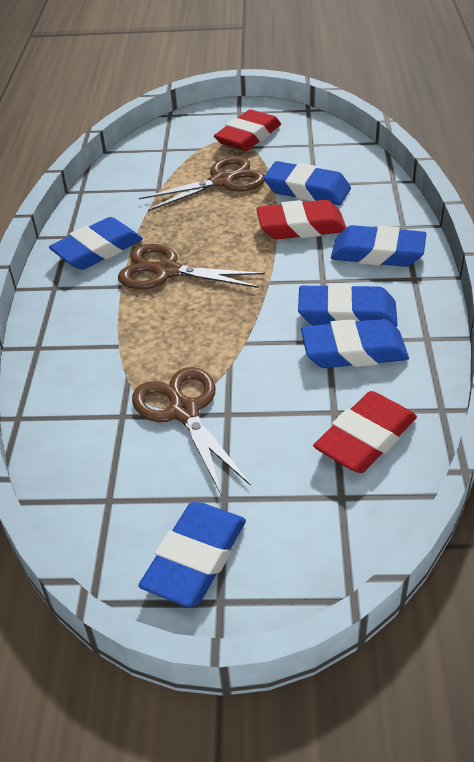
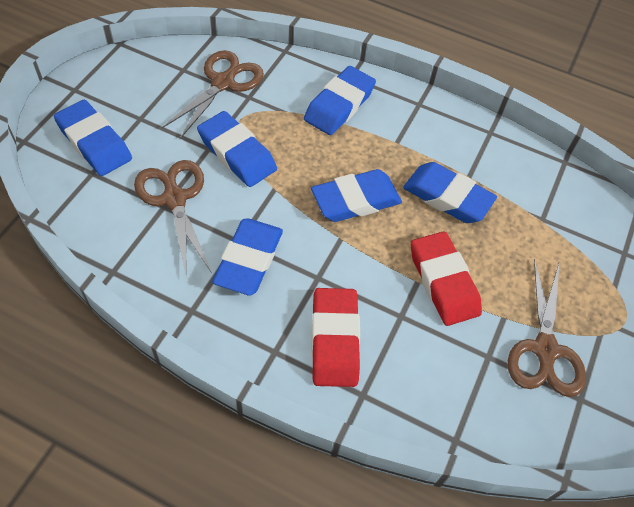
red eraser: 3 -> 2

